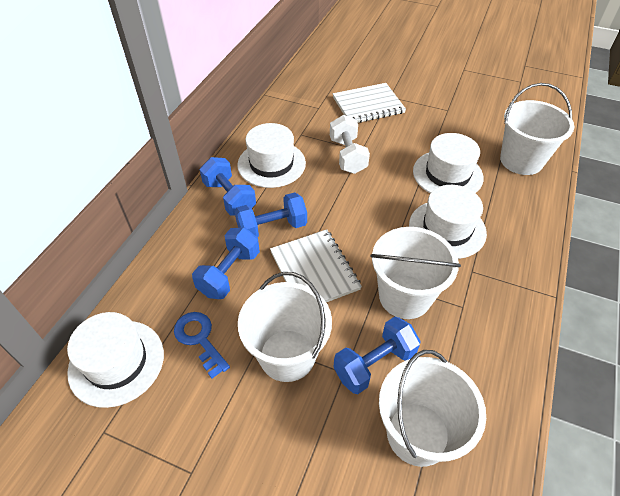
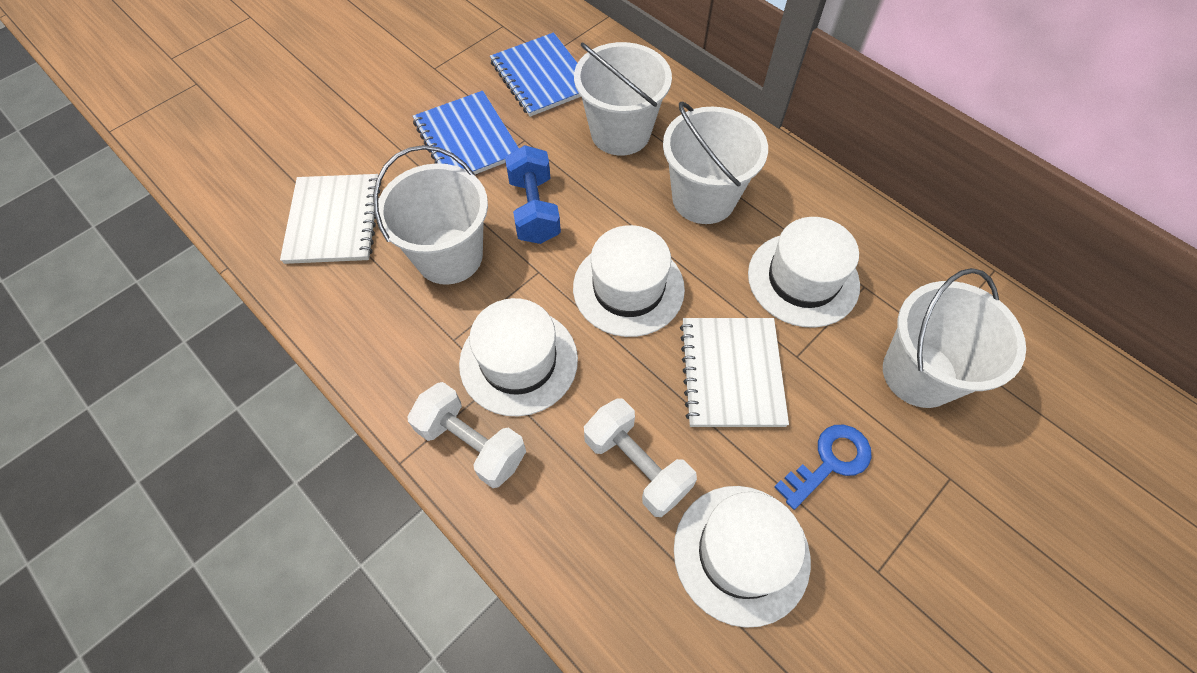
blue dumbbell: 4 -> 1
blue notebook: 0 -> 2
white dumbbell: 1 -> 2

